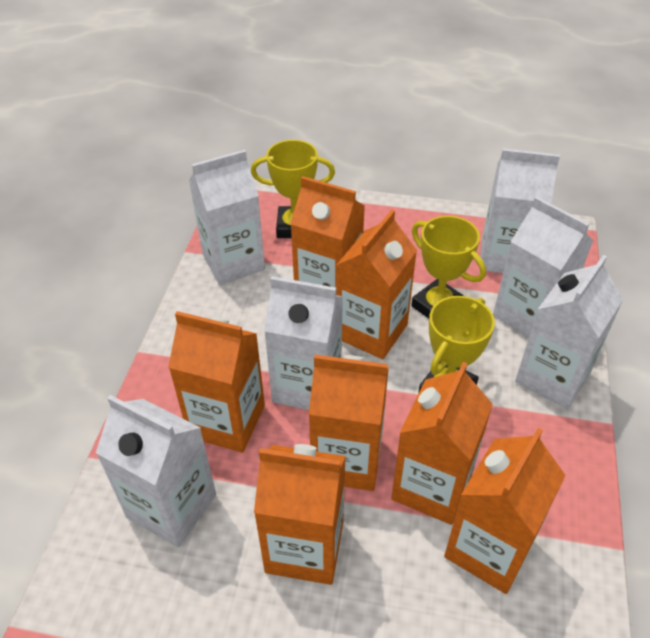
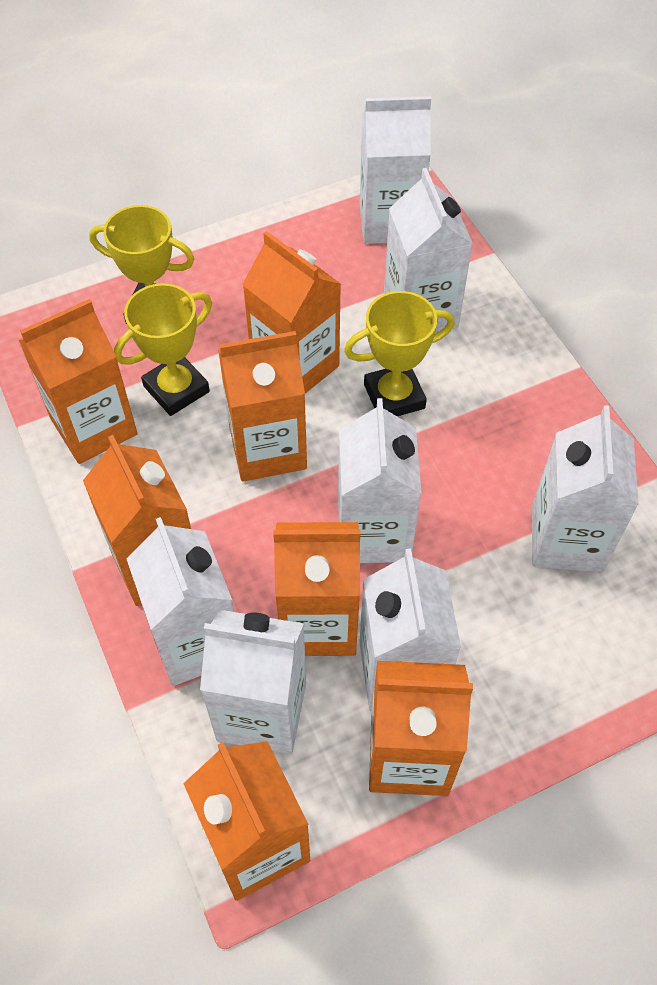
white carton: 6 -> 7

